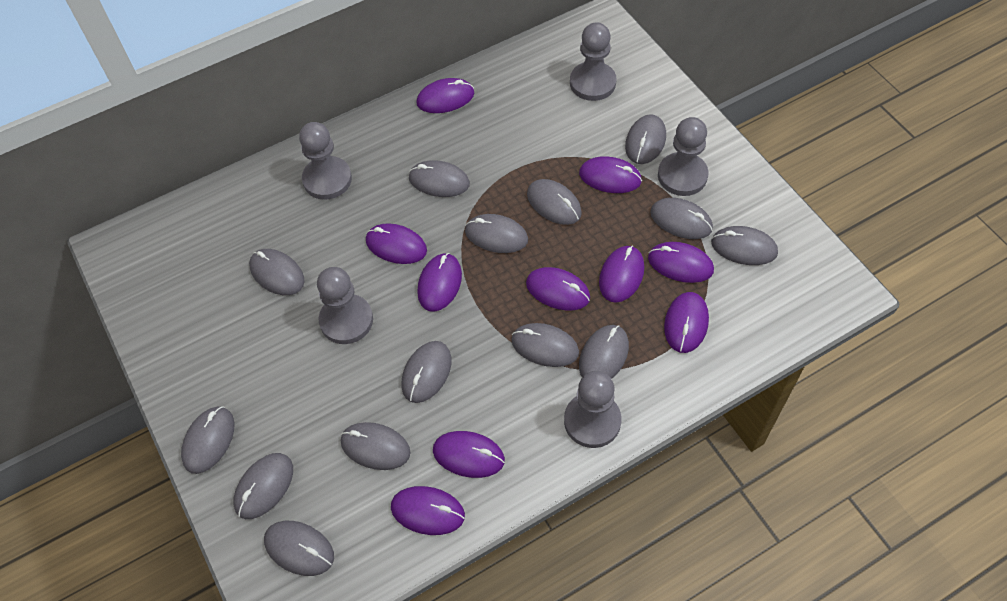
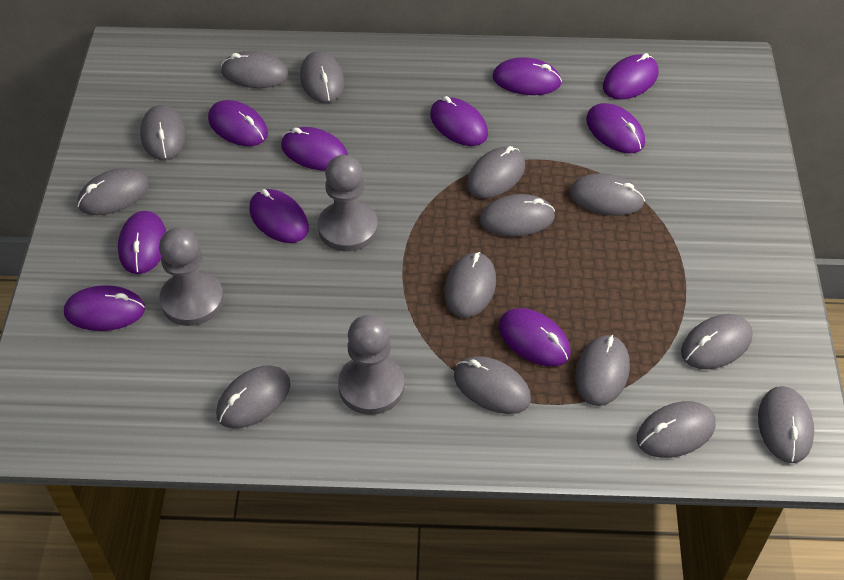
grey pawn: 5 -> 3

